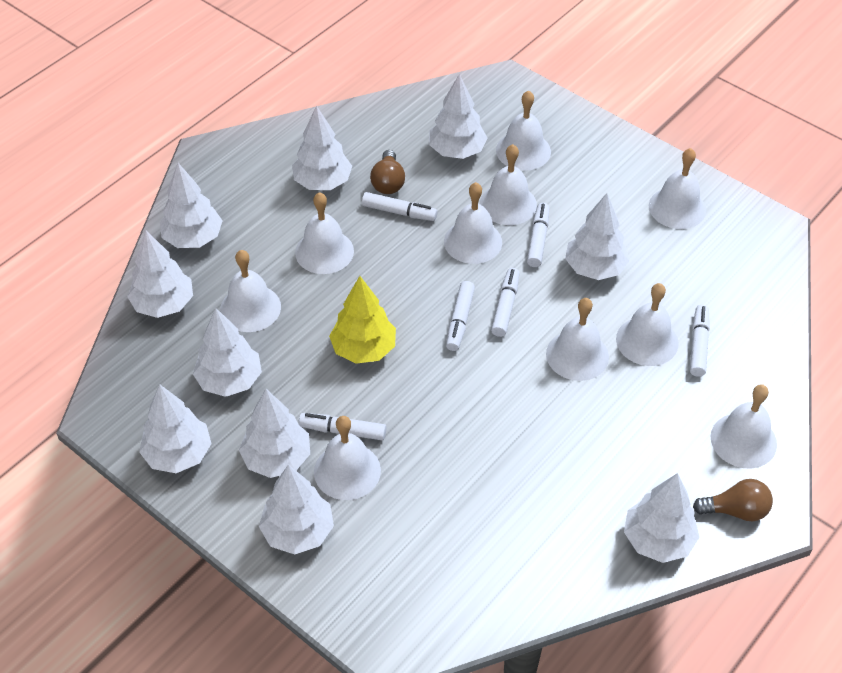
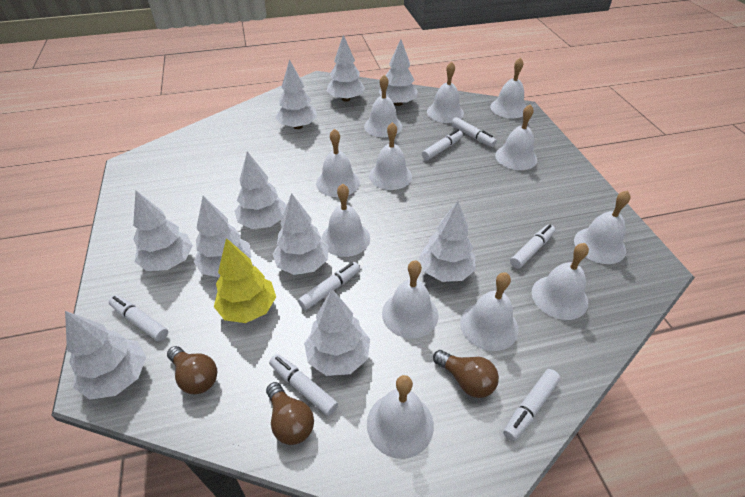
brown light bulb: 2 -> 3
white bell: 10 -> 12
white marker: 6 -> 7

